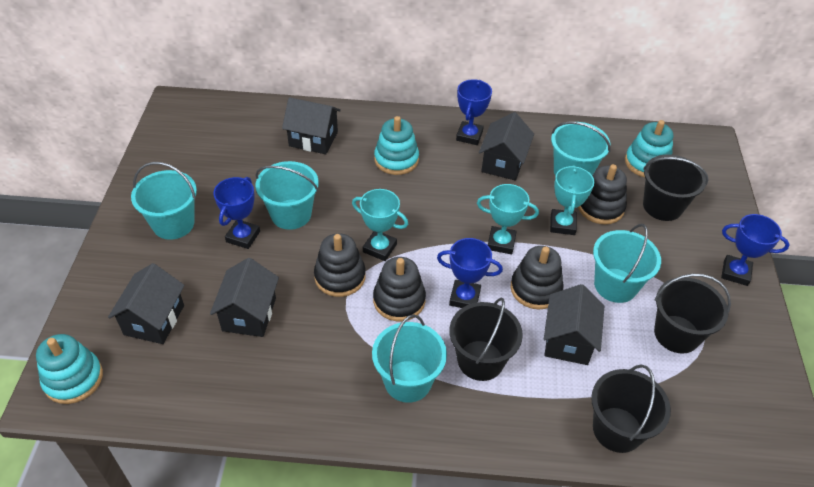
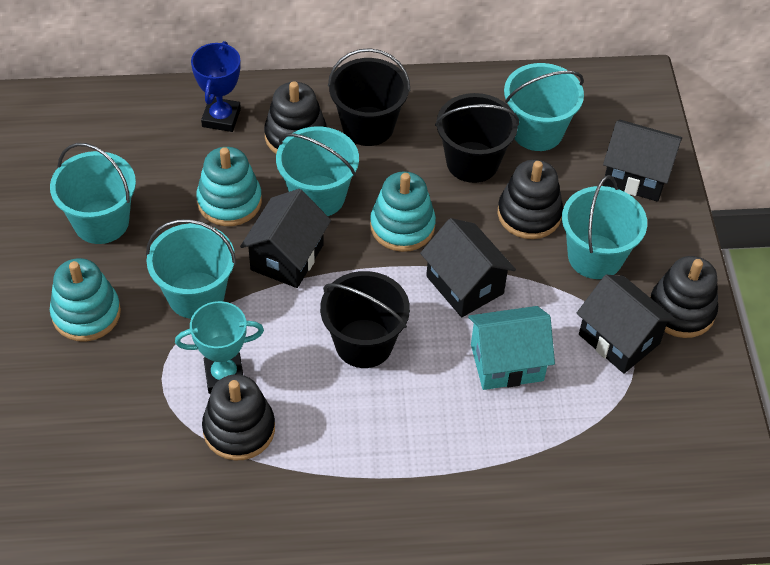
black bucket: 4 -> 3
black house: 5 -> 4
blue trophy: 4 -> 1
turquoise house: 0 -> 1
turquoise trophy: 3 -> 1

